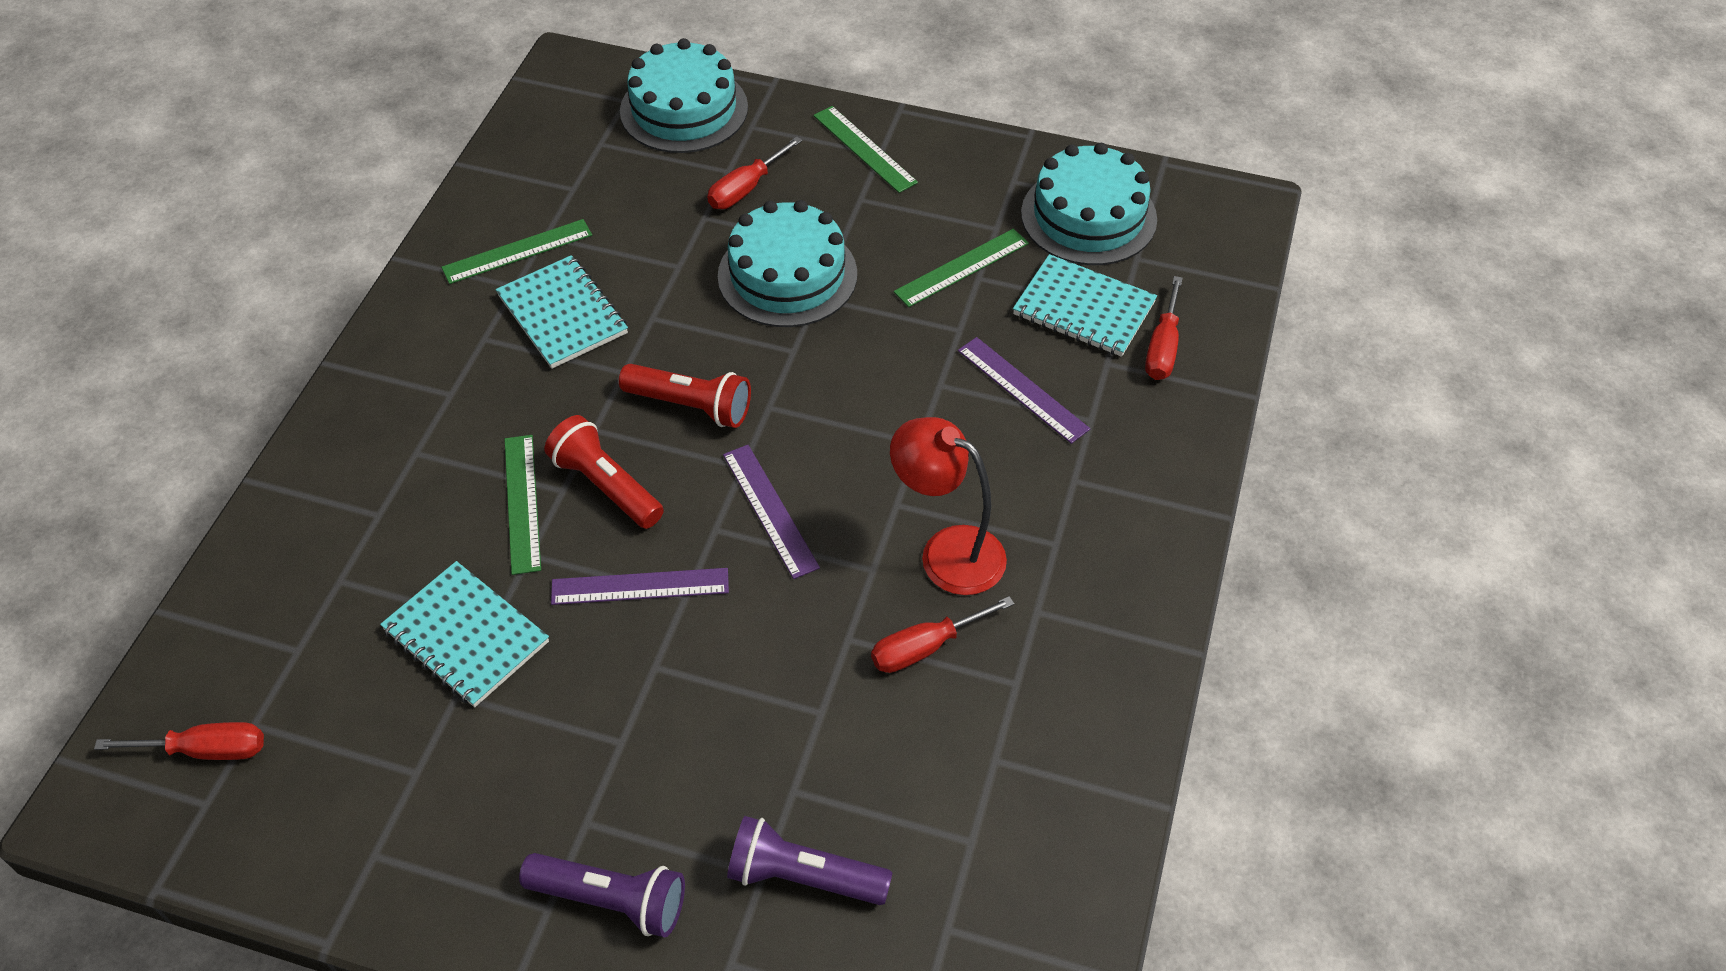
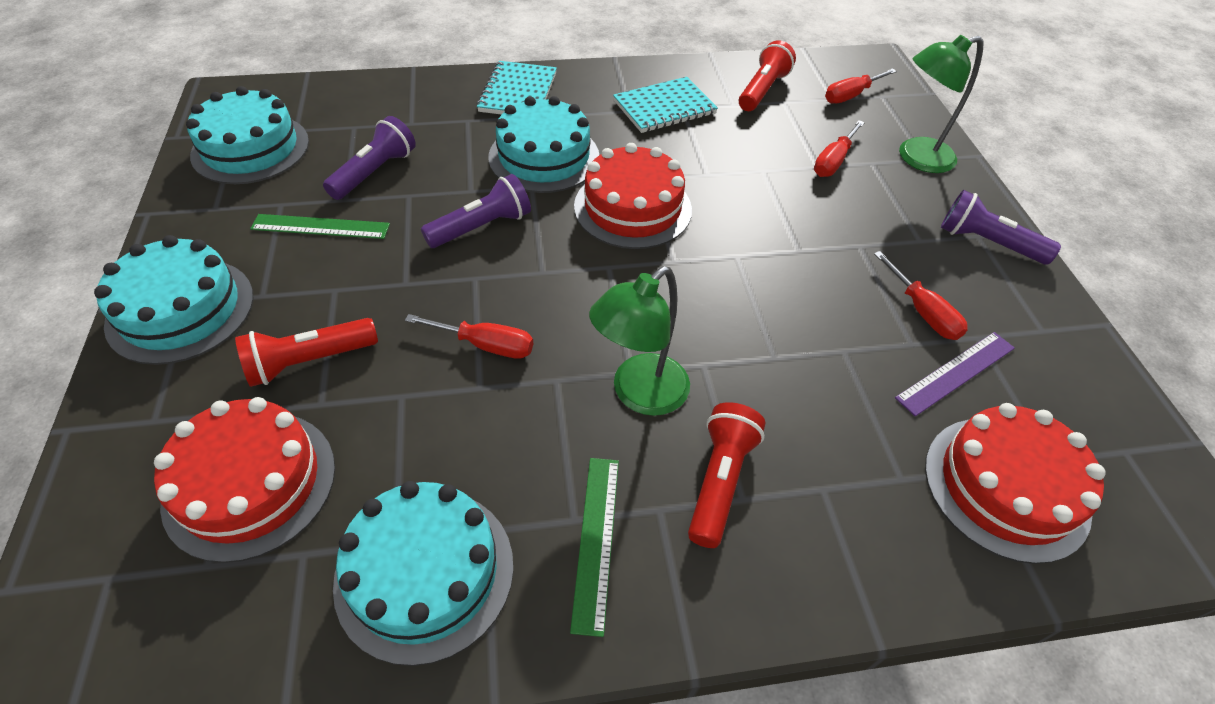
green lamp: 0 -> 2
green ruler: 4 -> 2
purple flashlight: 2 -> 3
purple ruler: 3 -> 1
red cake: 0 -> 3
red flashlight: 2 -> 3
red lamp: 1 -> 0
turquoise cake: 3 -> 4
turquoise notebook: 3 -> 2

